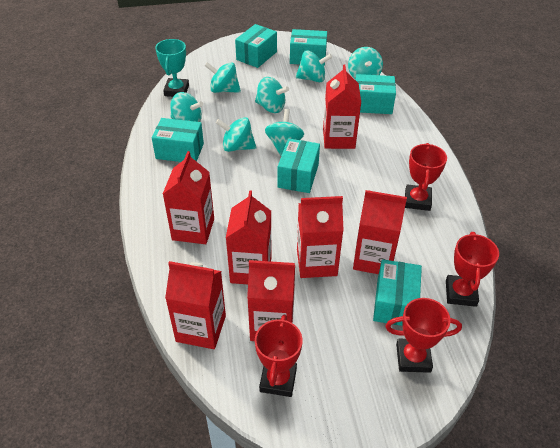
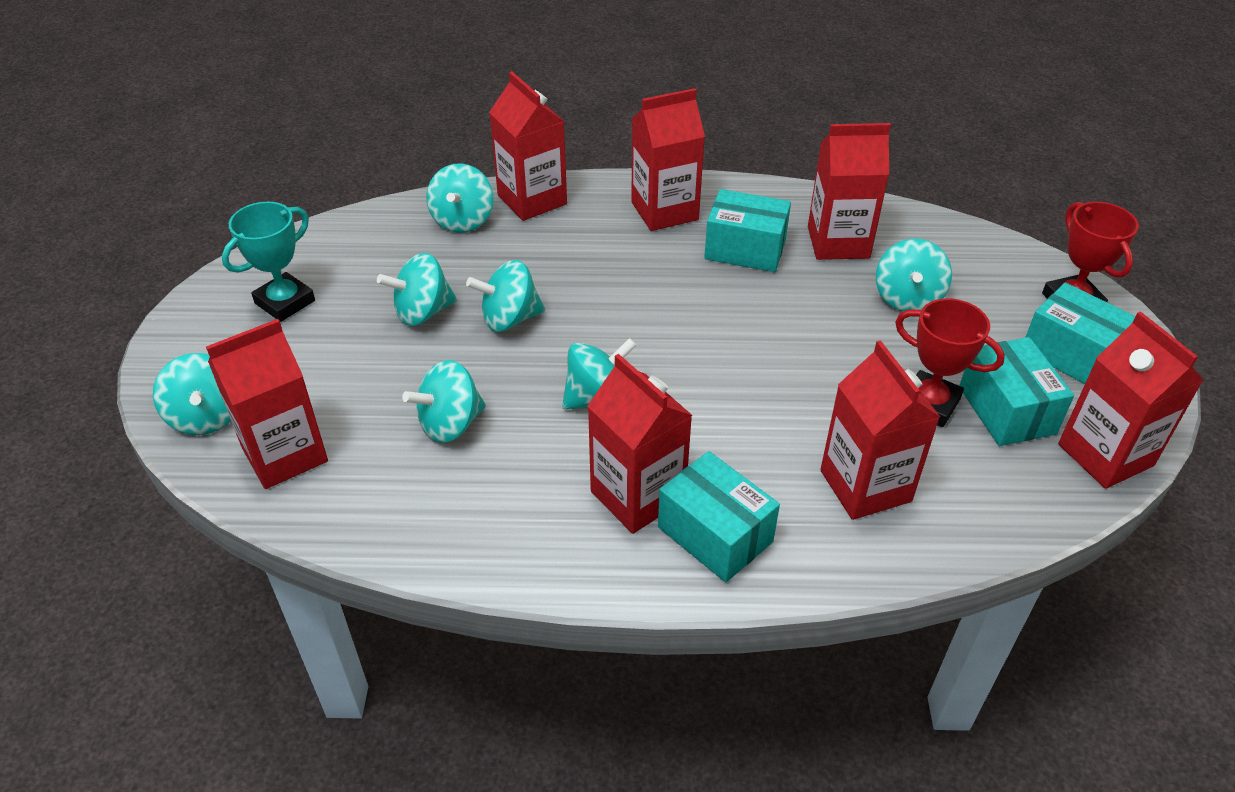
red trophy: 4 -> 2
turquoise box: 6 -> 4

